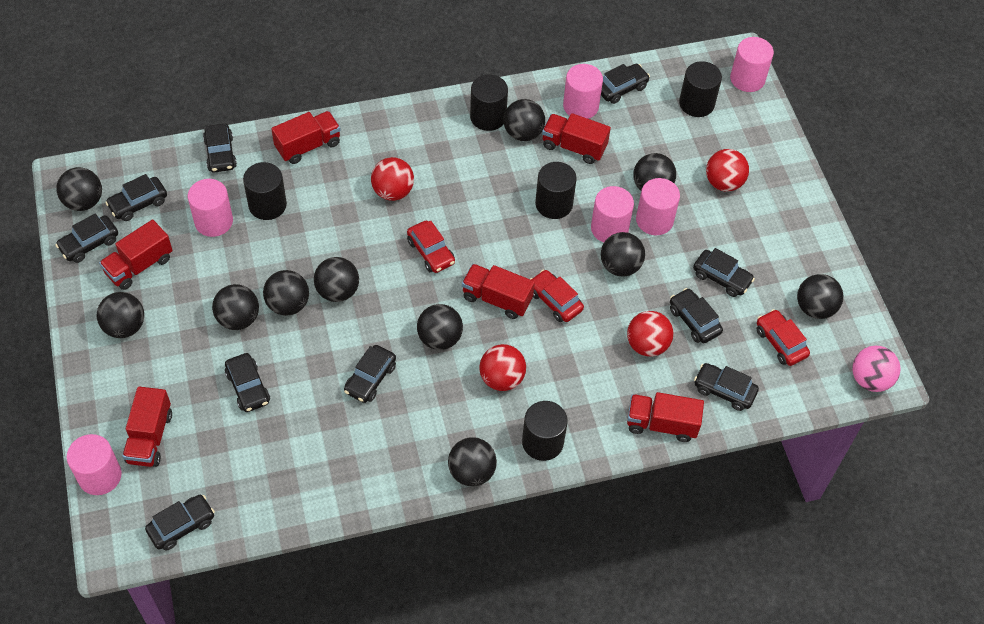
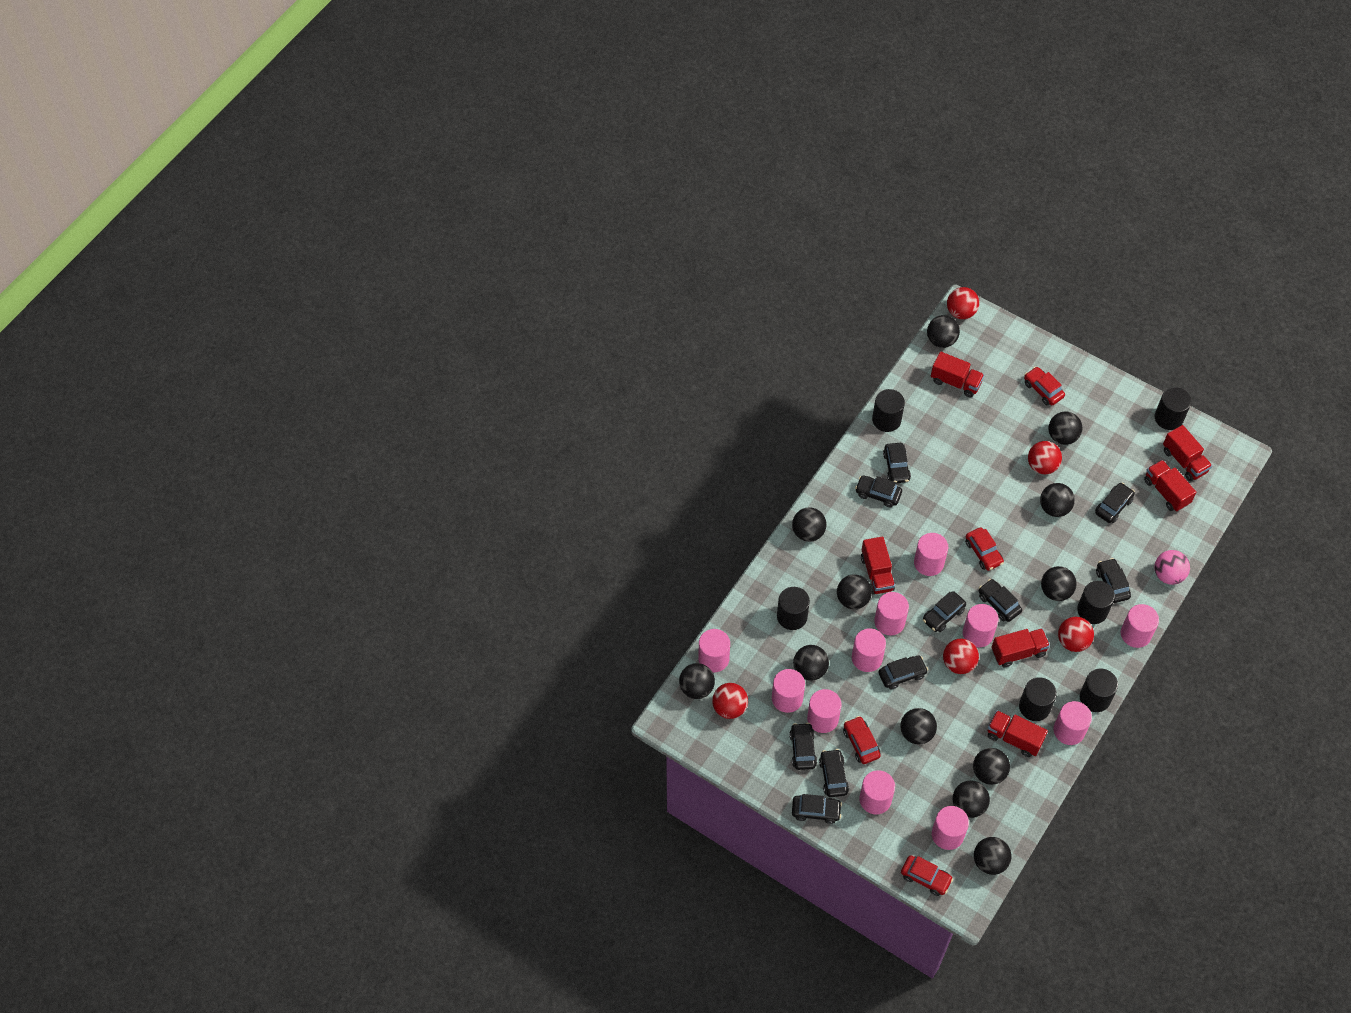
black ball: 11 -> 12
black cylinder: 5 -> 6
pink cylinder: 6 -> 11
red ball: 4 -> 5
red car: 3 -> 4

